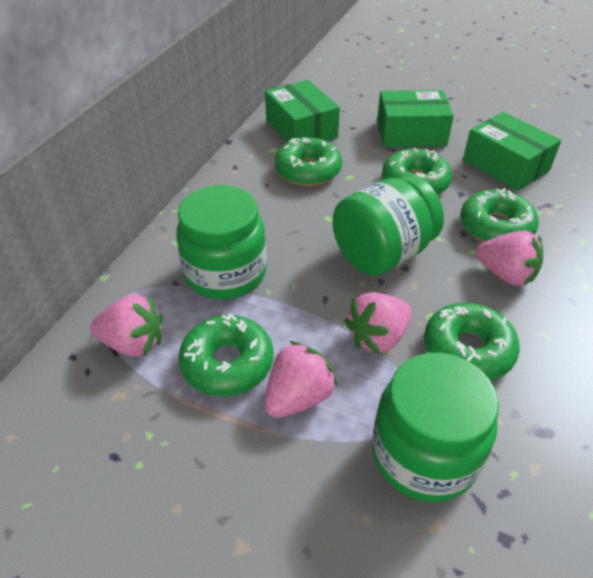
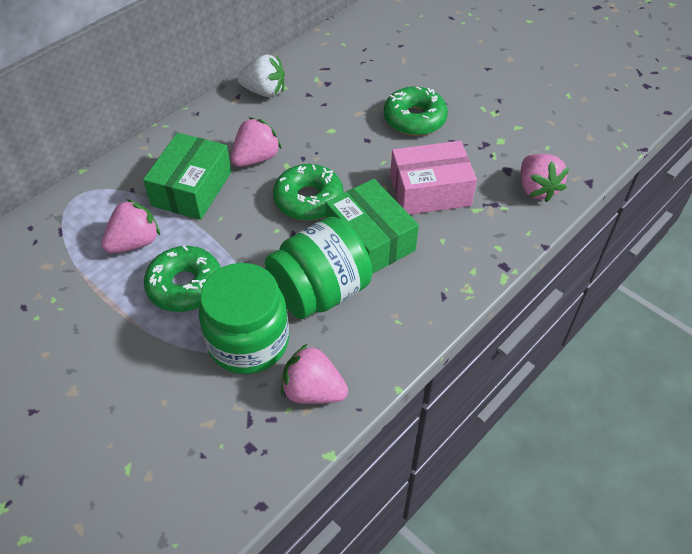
green box: 3 -> 2
green donut: 5 -> 3
green jar: 3 -> 2
pink box: 0 -> 1
white strawberry: 0 -> 1

